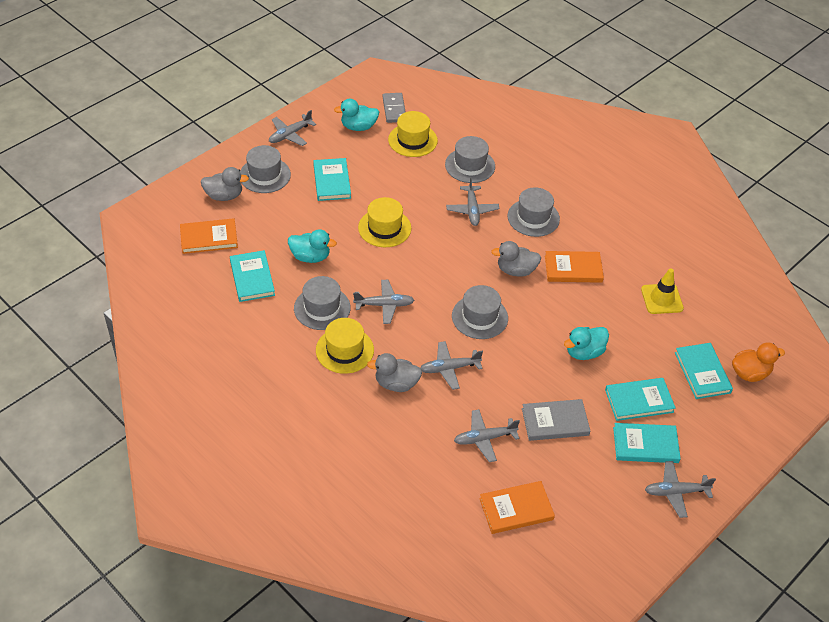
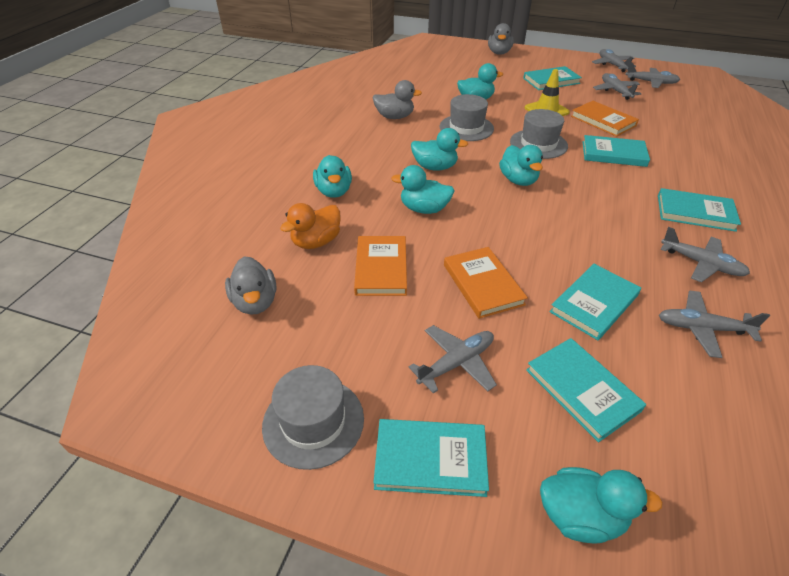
grey book: 1 -> 0
grey domino: 1 -> 0
grey hat: 5 -> 3
turquoise book: 5 -> 6
turquoise duck: 3 -> 6
yellow hat: 3 -> 0

